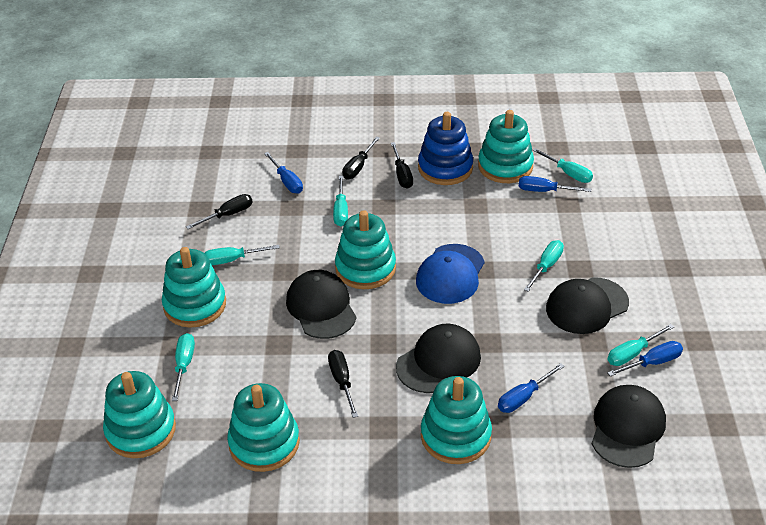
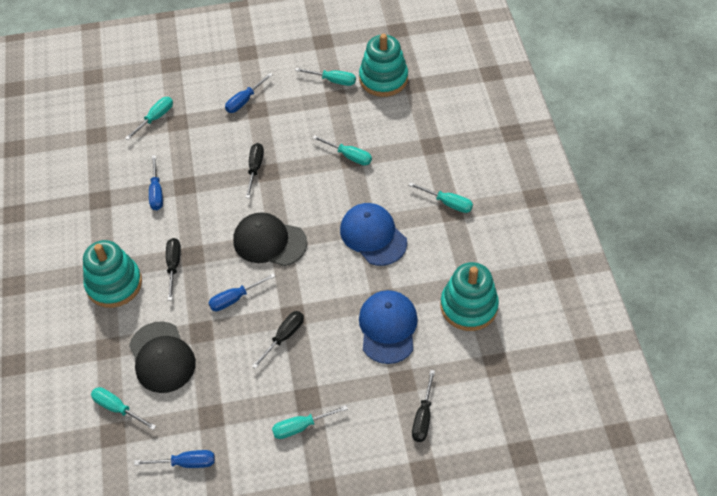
black cap: 4 -> 2
blue cap: 1 -> 2
blue stacking toy: 1 -> 0
turquoise stacking toy: 6 -> 3

